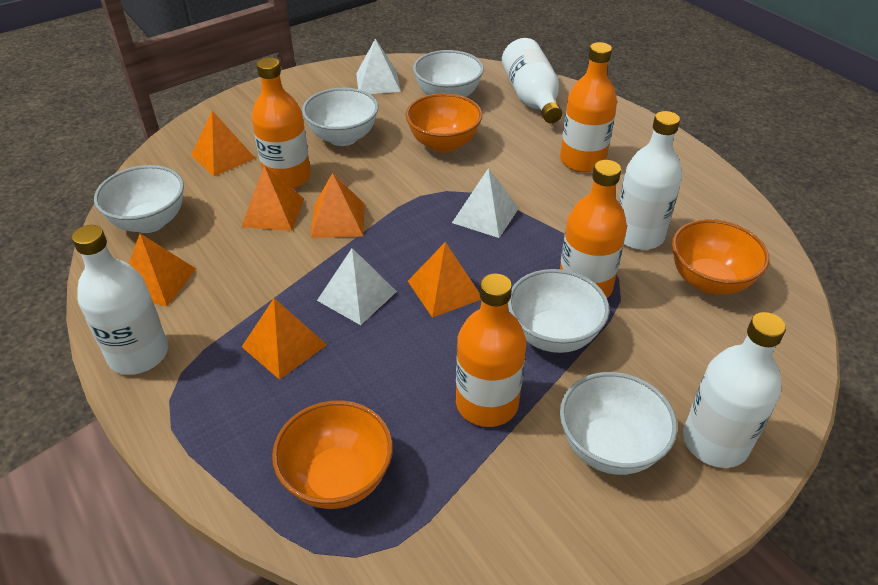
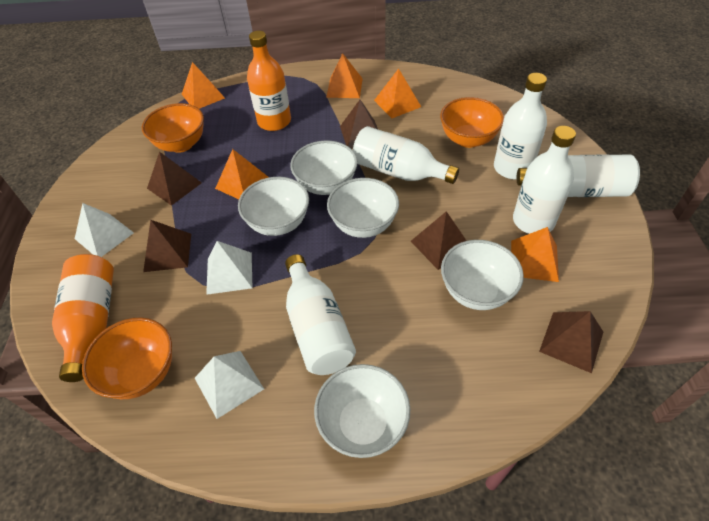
brown pyramid: 0 -> 5
orange bottle: 4 -> 2
orange pyramid: 6 -> 5
white bottle: 4 -> 5

